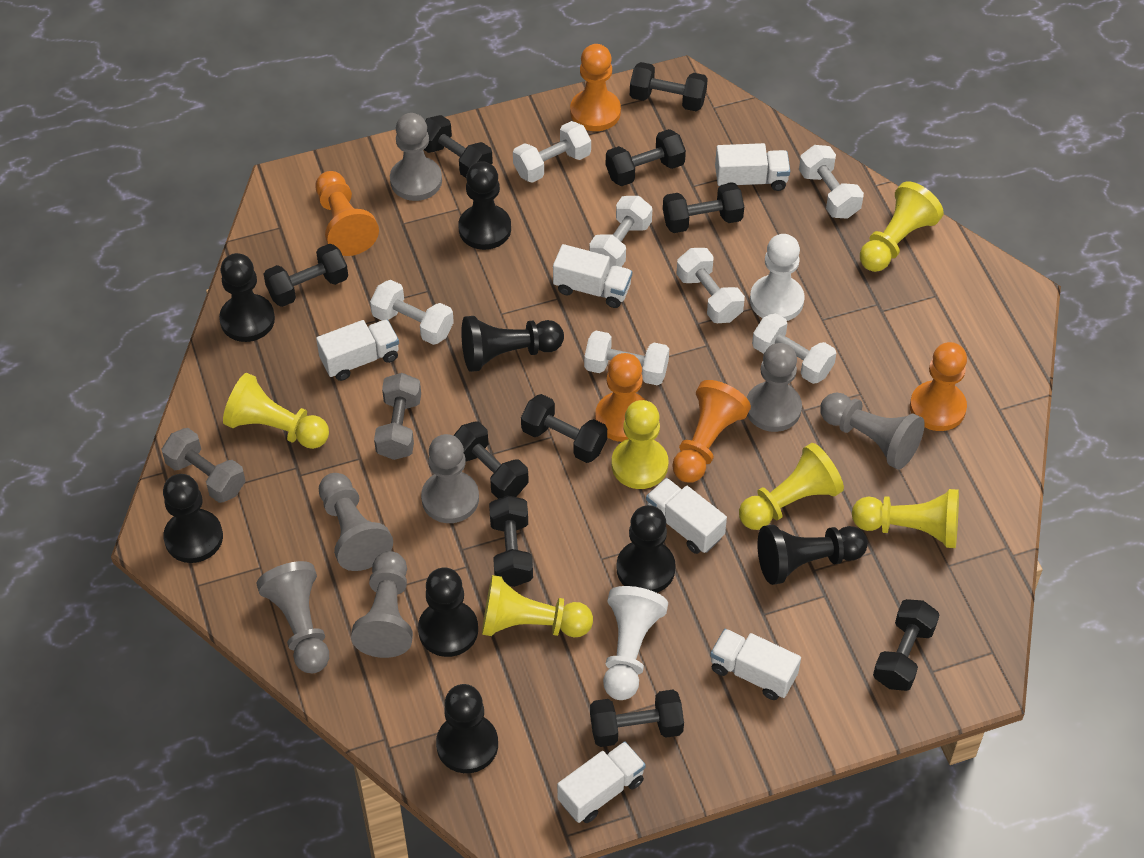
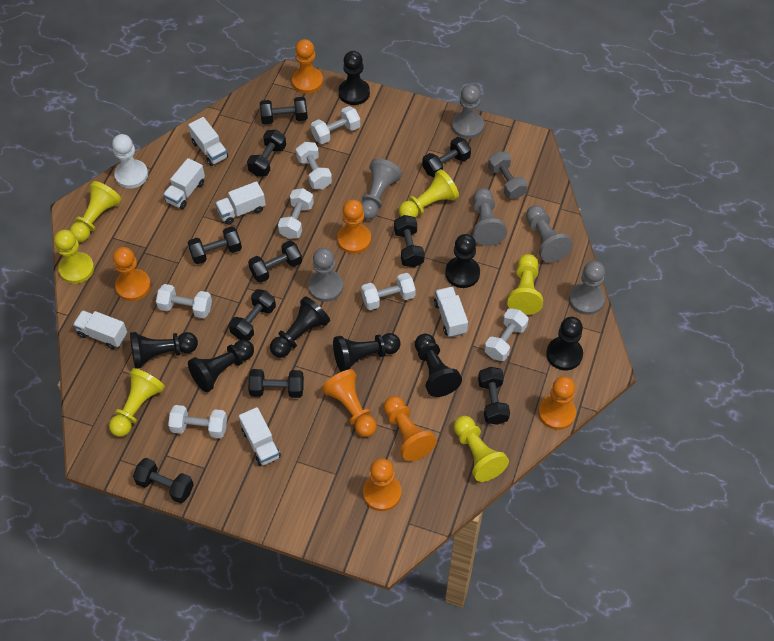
grey dumbbell: 2 -> 1
grey pawn: 7 -> 6
orange pawn: 5 -> 7
white pawn: 2 -> 1

